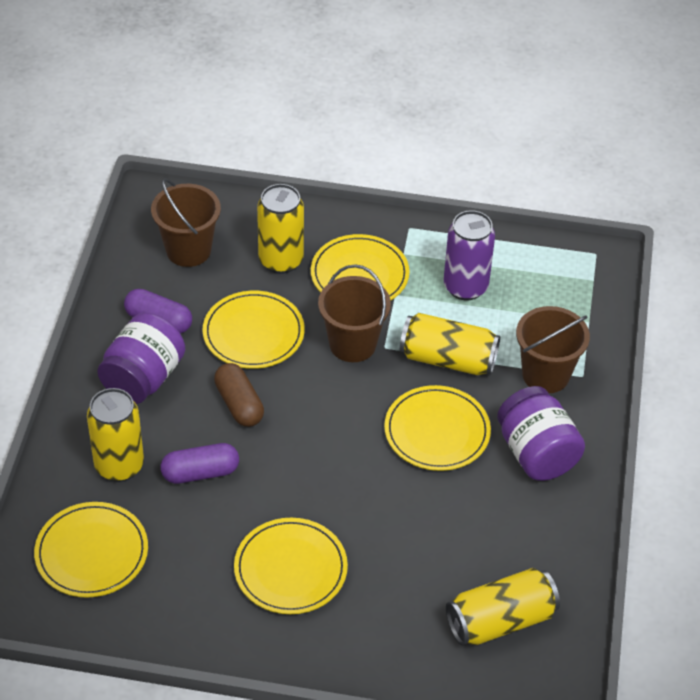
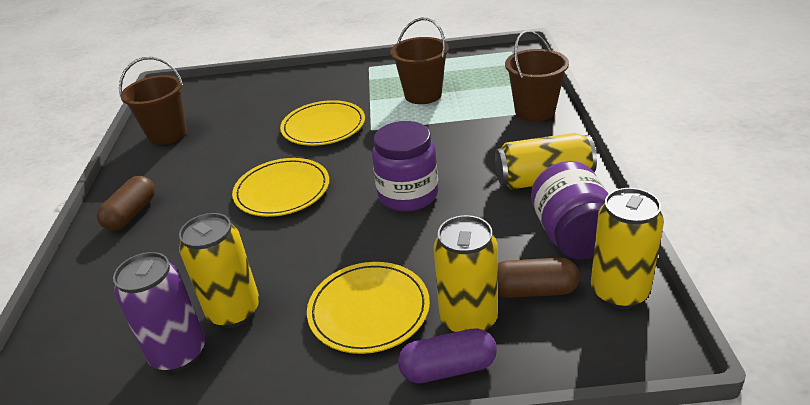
brown capsule: 1 -> 2
purple capsule: 2 -> 1
yellow plate: 5 -> 3

